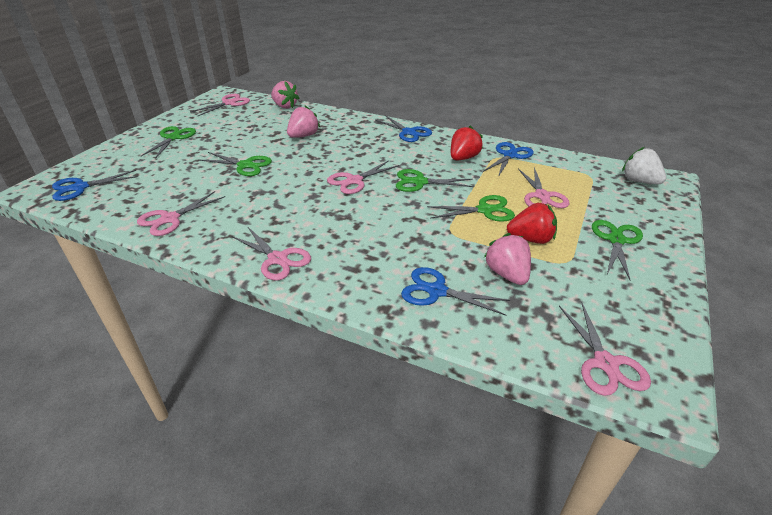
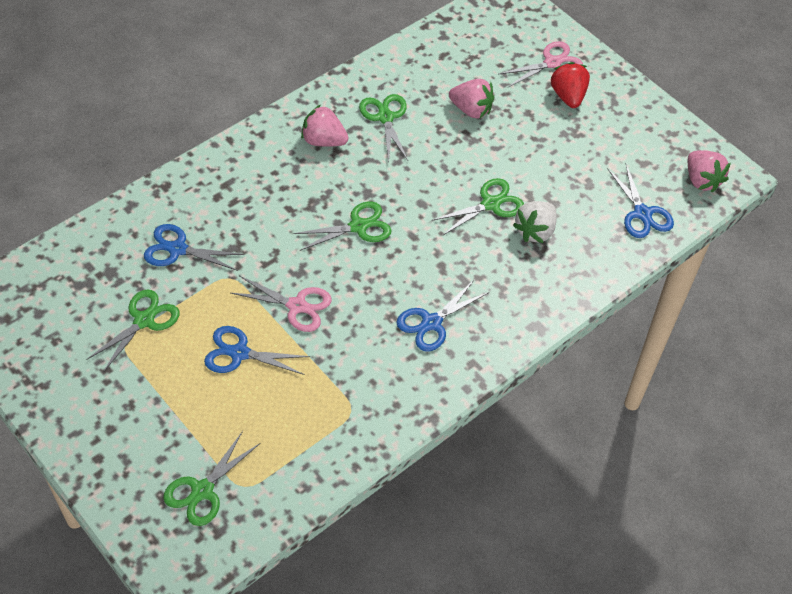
pink scissors: 6 -> 2
red strawberry: 2 -> 1

